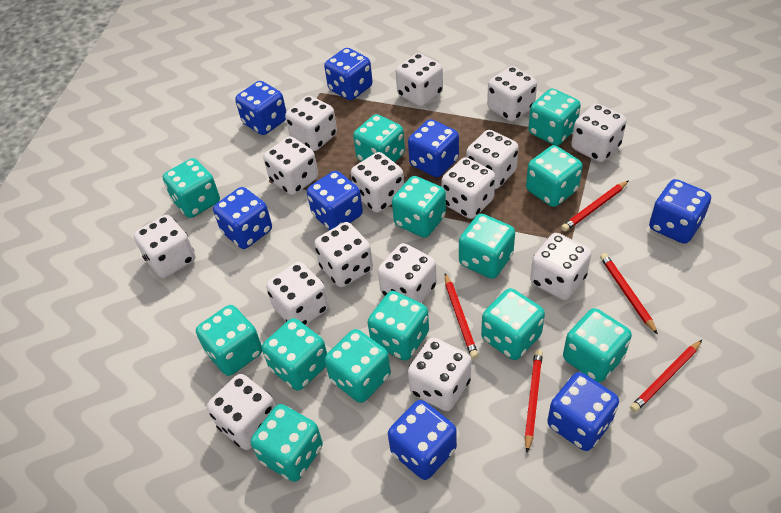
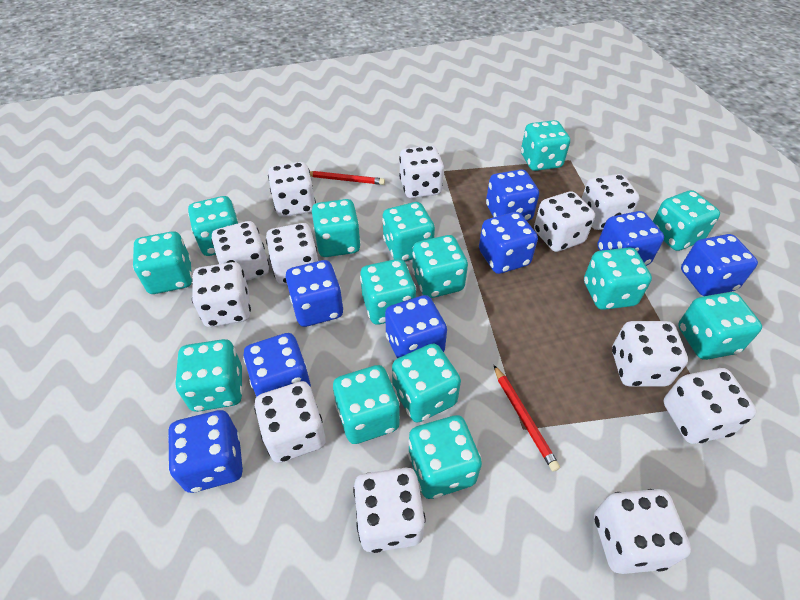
red pencil: 5 -> 2
turquoise dice: 13 -> 14
white dice: 15 -> 12

